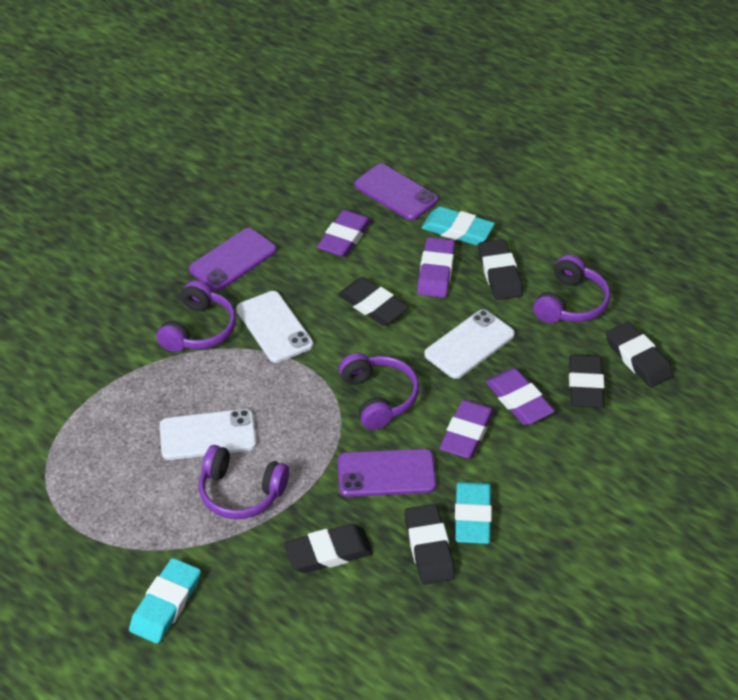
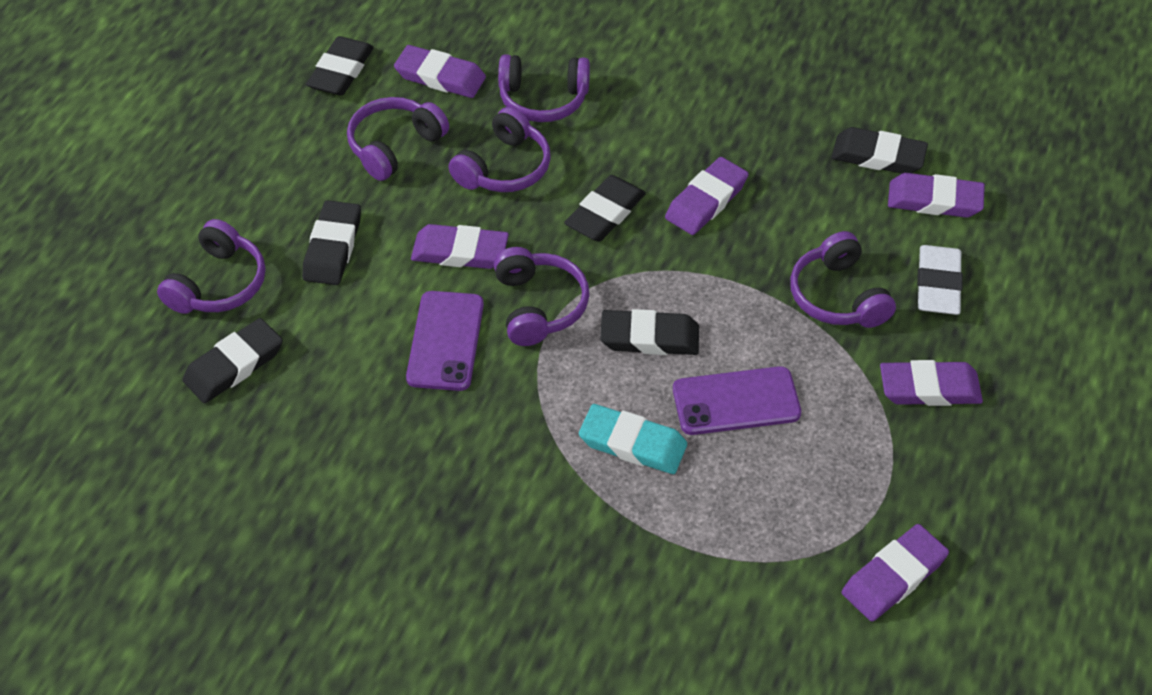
purple eraser: 4 -> 6
purple headphones: 4 -> 6
purple phone: 3 -> 2
turquoise eraser: 3 -> 1
white eraser: 0 -> 1
white phone: 3 -> 0

